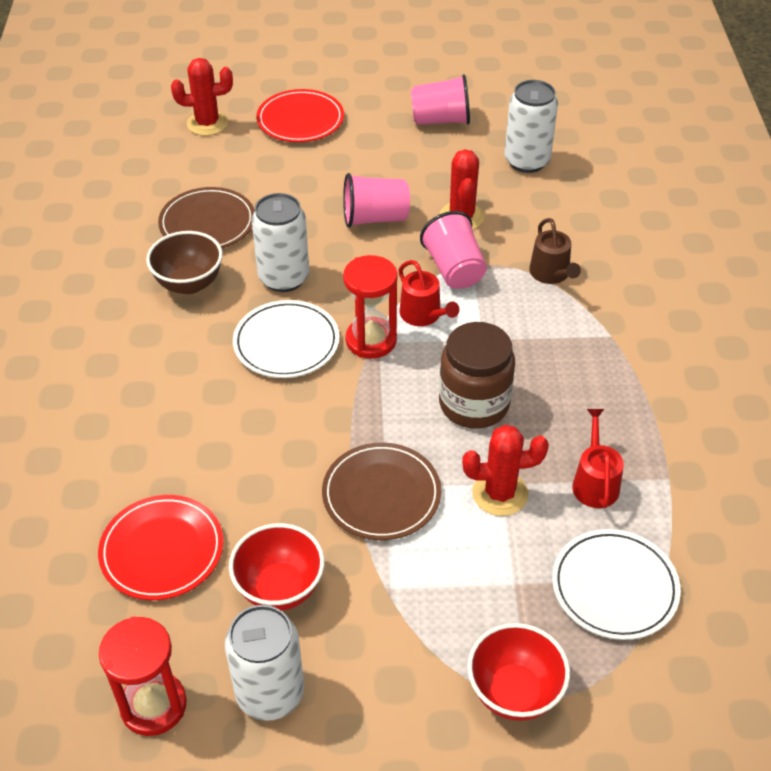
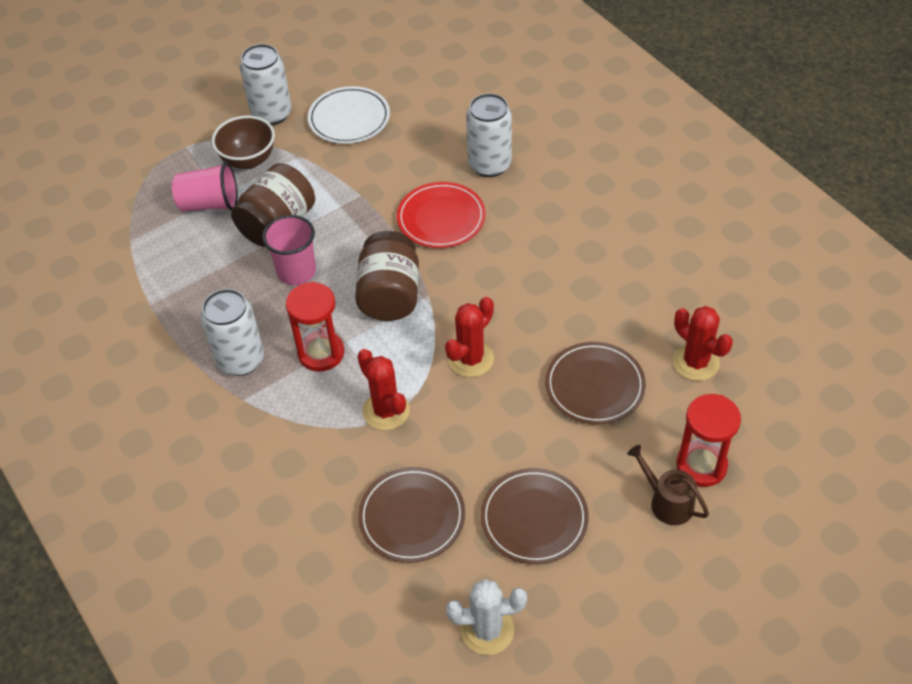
brown jar: 1 -> 2
brown plate: 2 -> 3
pink cup: 3 -> 2
red bowl: 2 -> 0
red plate: 2 -> 1
red watering can: 2 -> 0
white cactus: 0 -> 1
white plate: 2 -> 1

